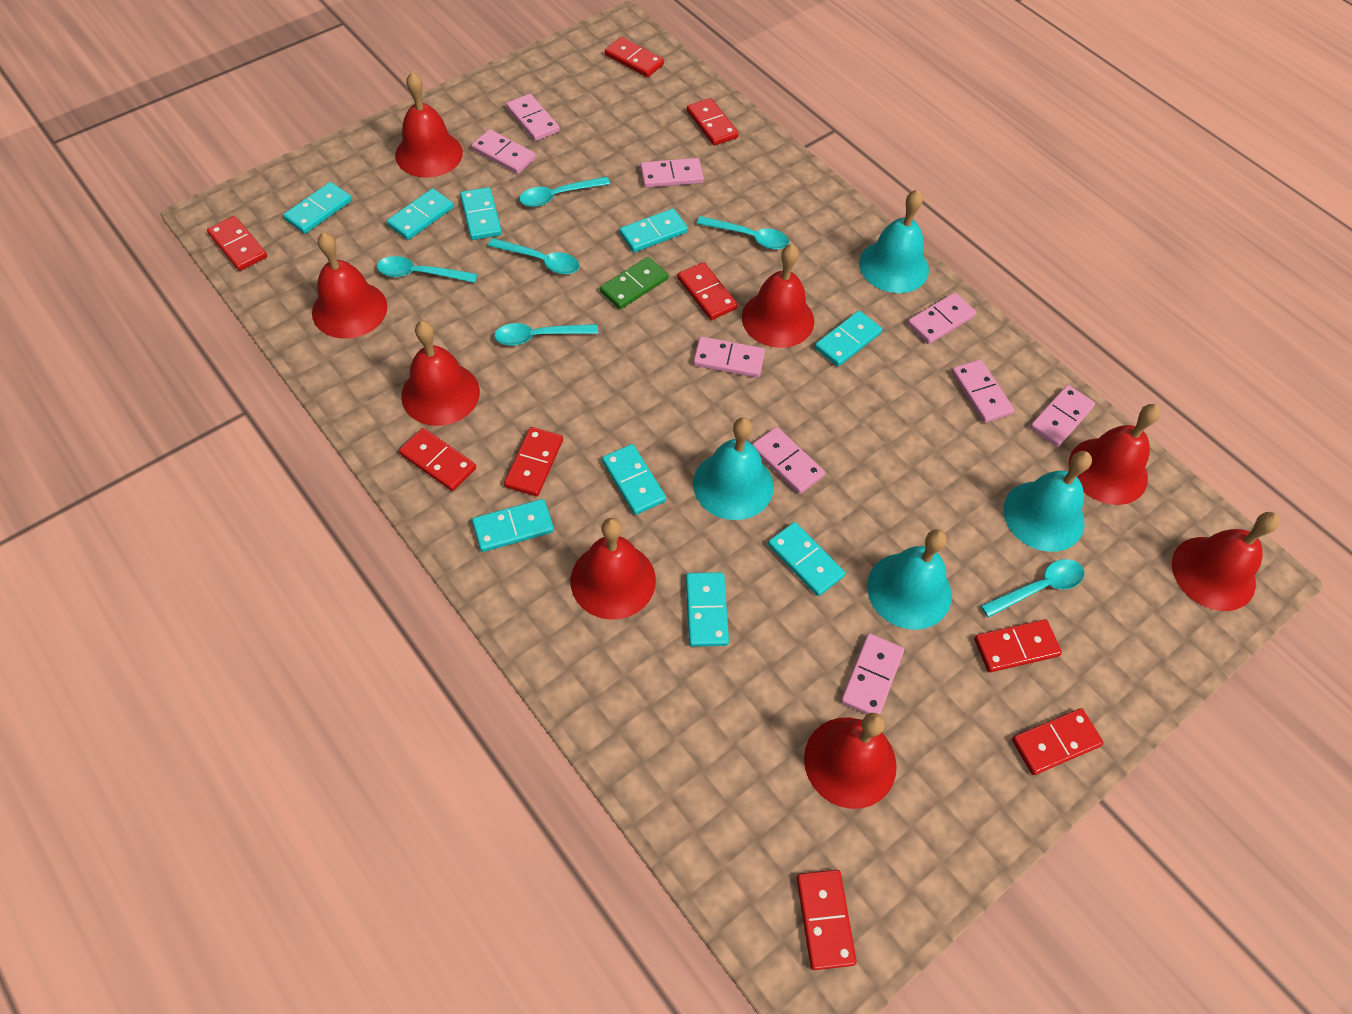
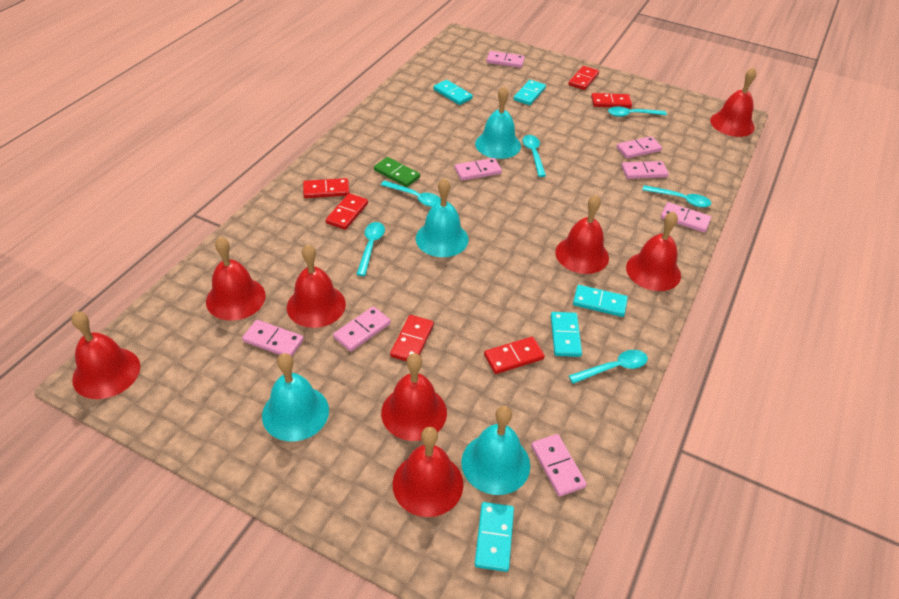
pink domino: 9 -> 8
red domino: 9 -> 6
turquoise domino: 9 -> 5

